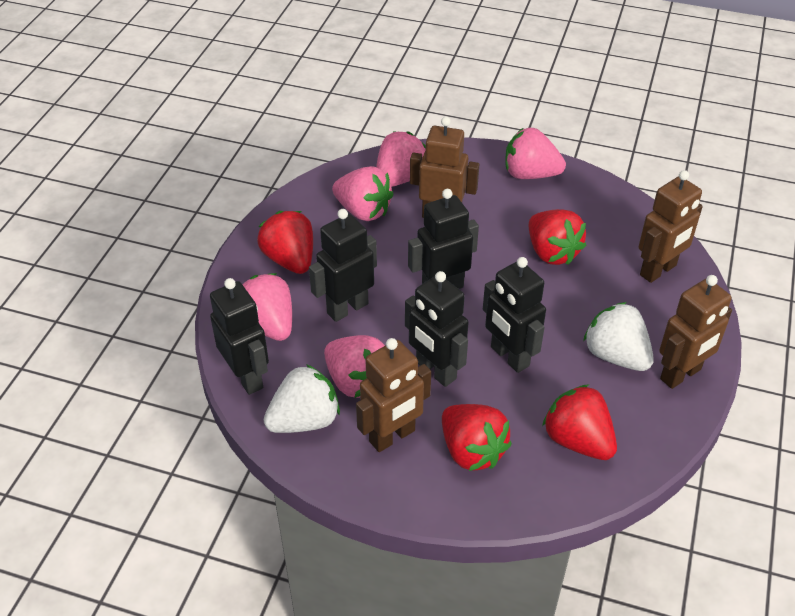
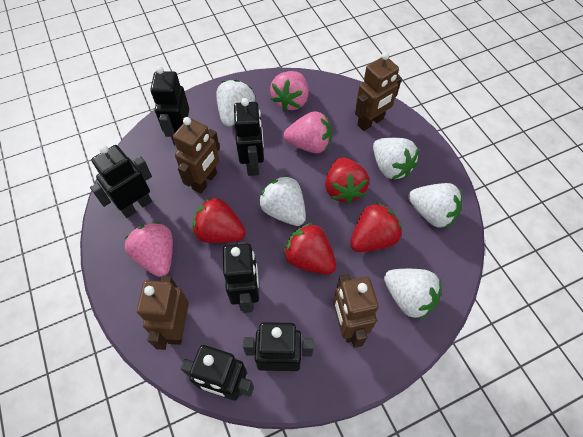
black robot: 5 -> 6
pink strawberry: 5 -> 3
white strawberry: 2 -> 5

